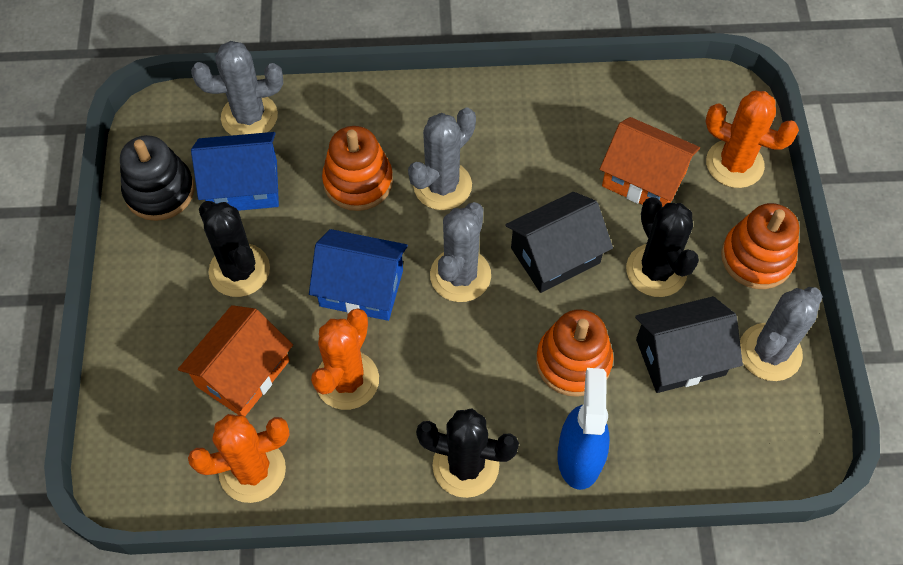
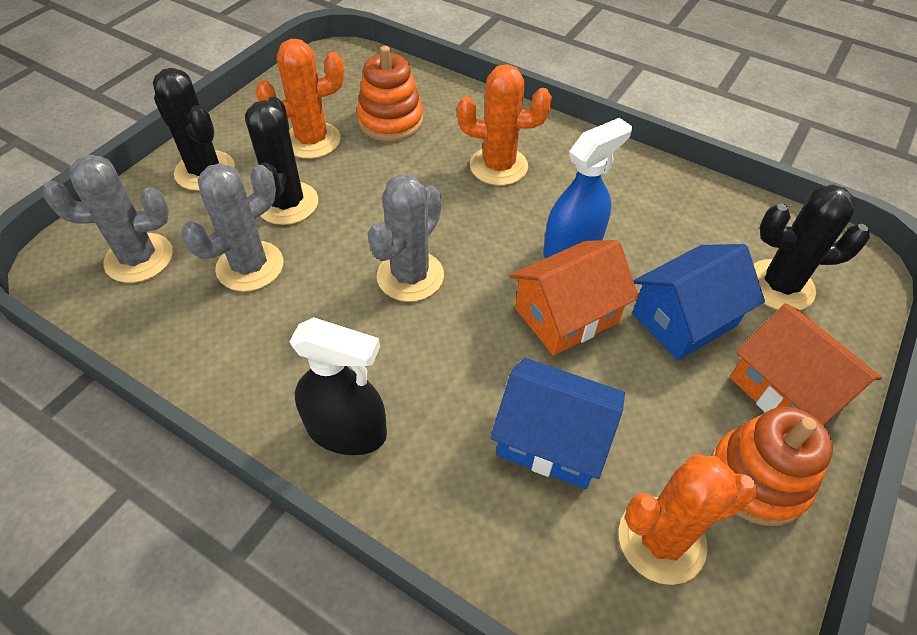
black house: 2 -> 0
black spray bottle: 0 -> 1
black stacking toy: 1 -> 0
grey cactus: 4 -> 3
orange stacking toy: 3 -> 2

